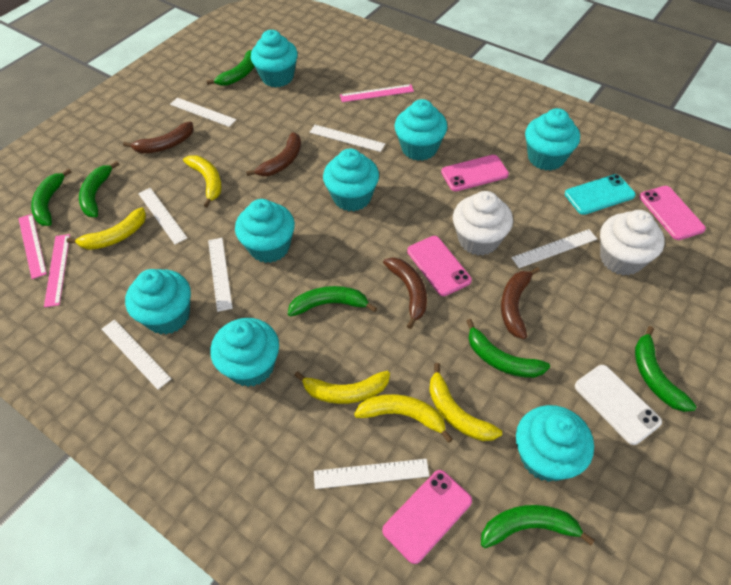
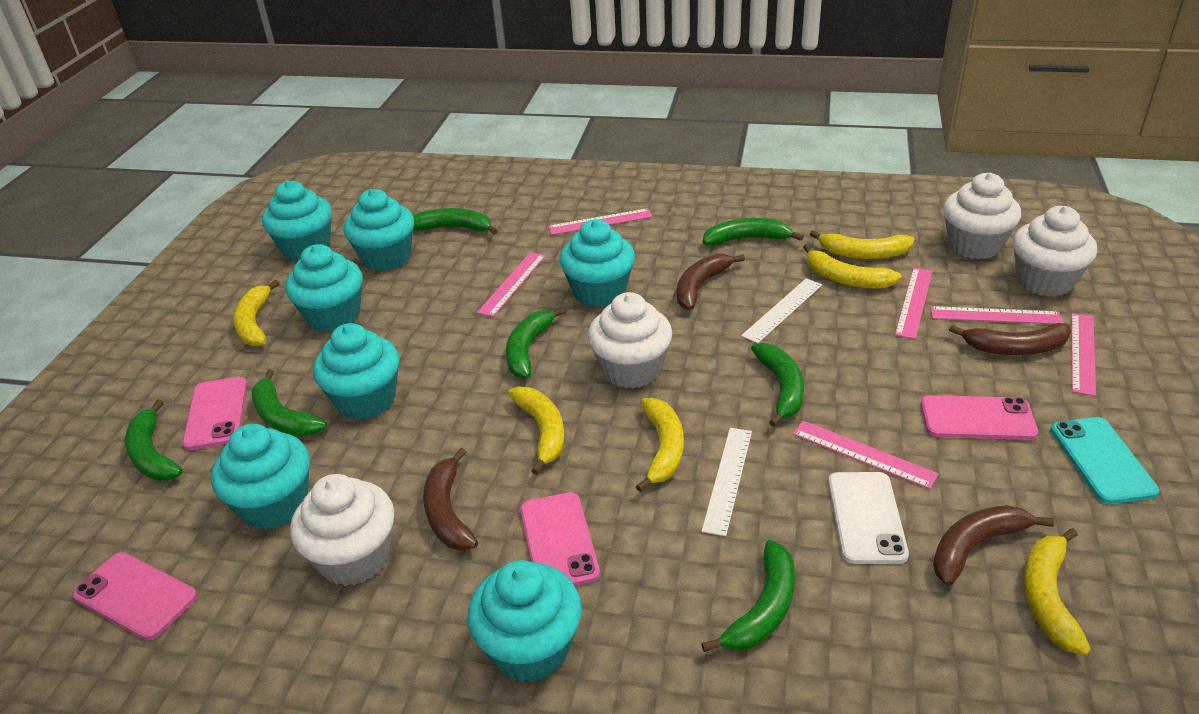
pink ruler: 3 -> 6
turquoise cupcake: 8 -> 7
white cupcake: 2 -> 4
white ruler: 7 -> 2
yellow banana: 5 -> 6

